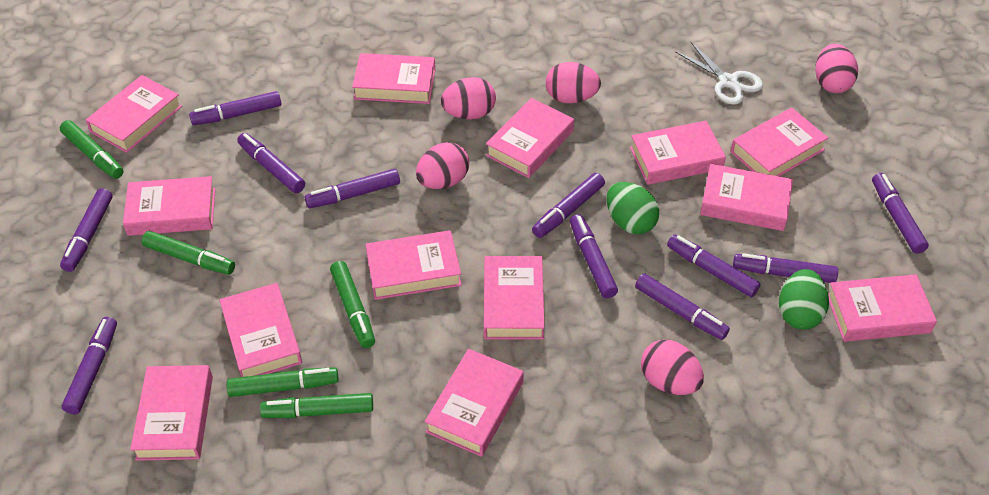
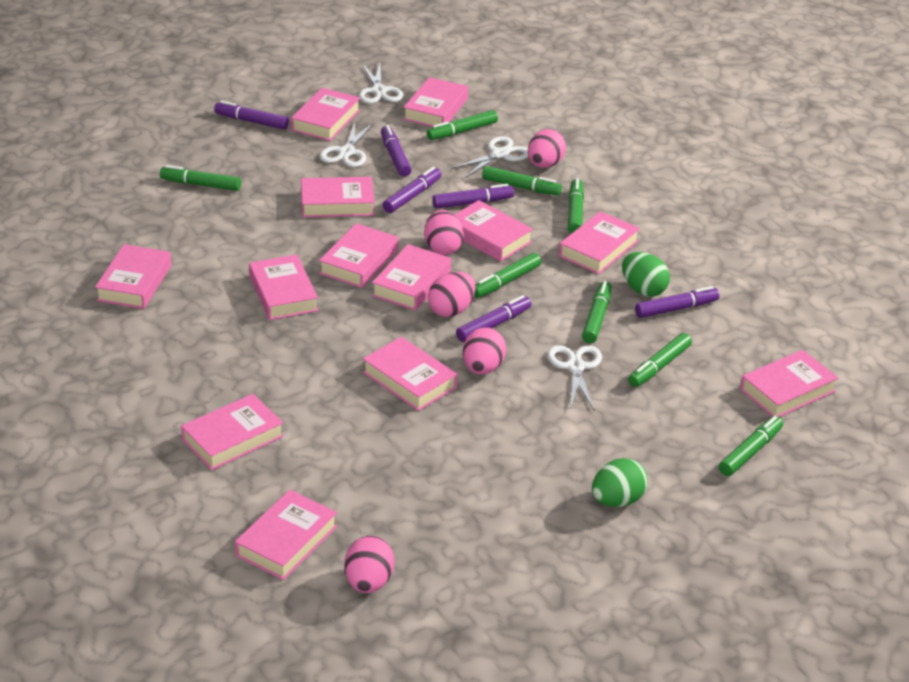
green marker: 5 -> 8
purple marker: 11 -> 6
white scissors: 1 -> 4

